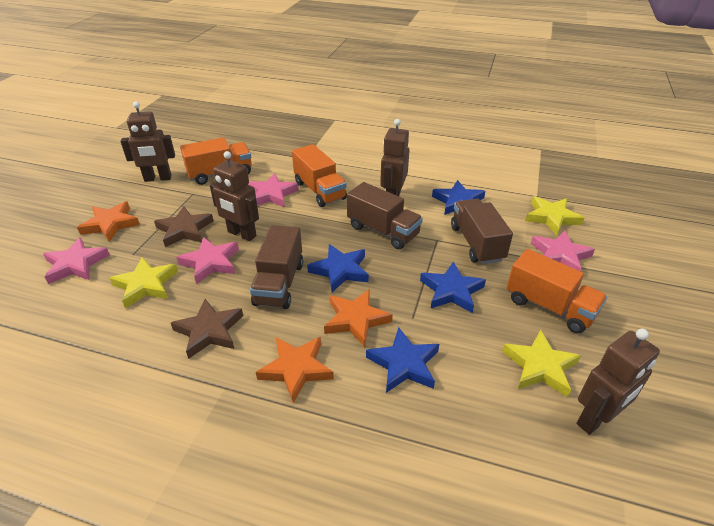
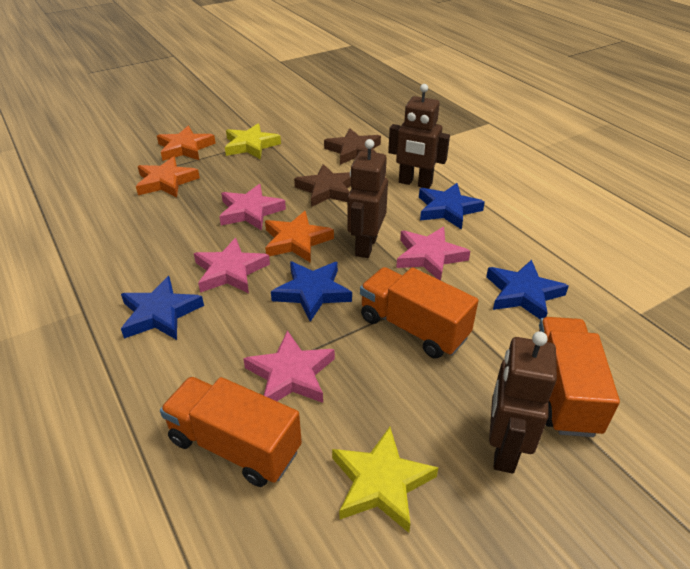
brown robot: 4 -> 3
brown truck: 3 -> 0
yellow star: 3 -> 2

